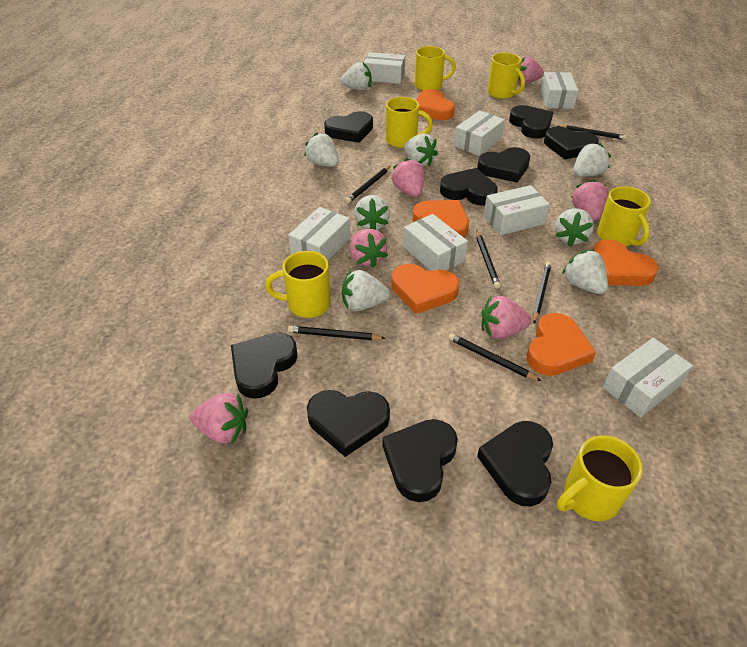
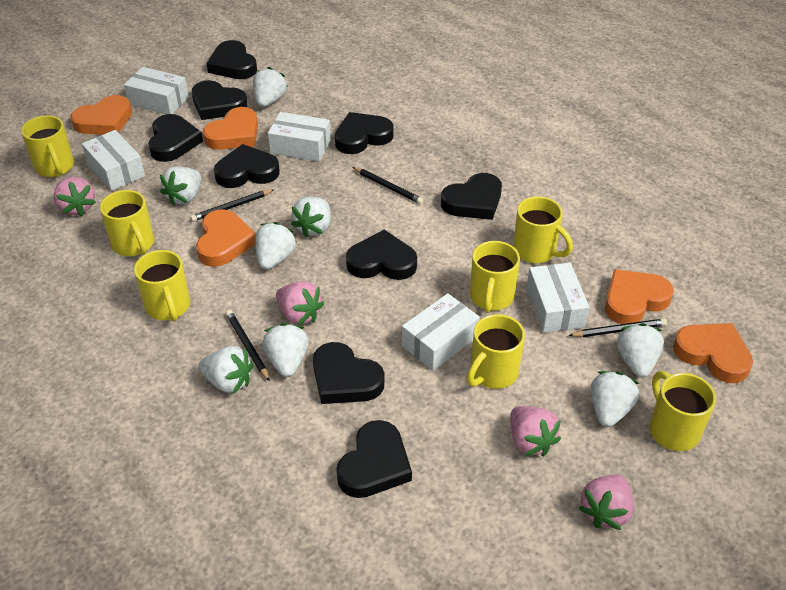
black pencil: 6 -> 4
pink strawberry: 6 -> 4
white box: 7 -> 5
yellow mug: 6 -> 7

